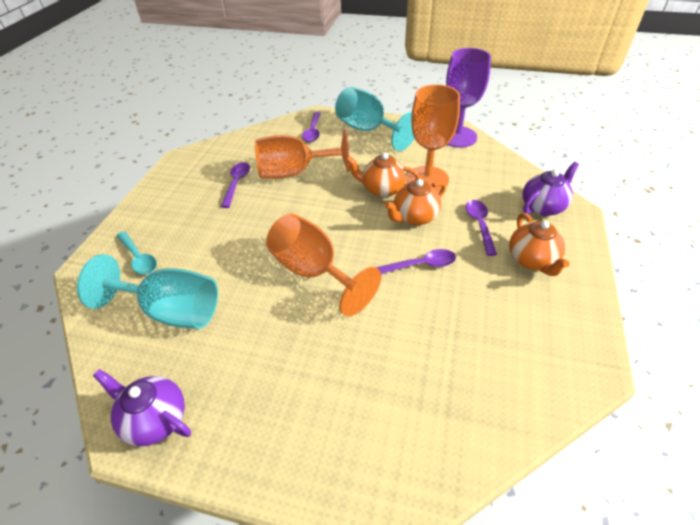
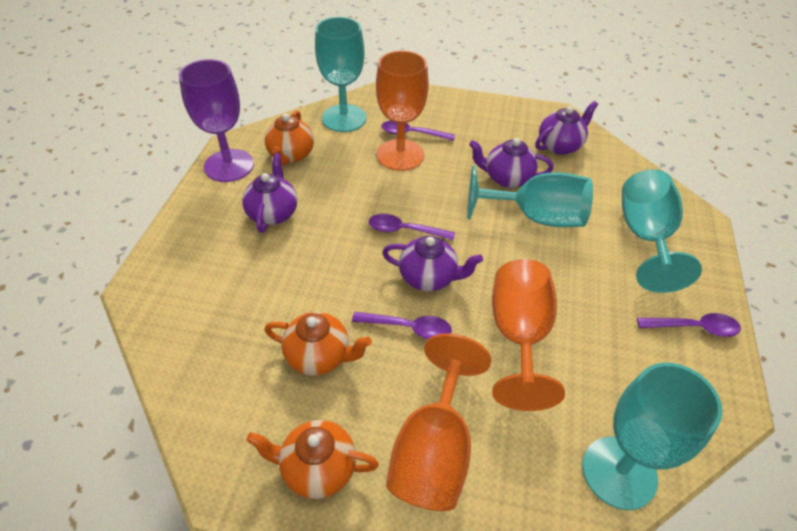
purple teapot: 2 -> 4
turquoise goblet: 2 -> 4
turquoise spoon: 1 -> 0

